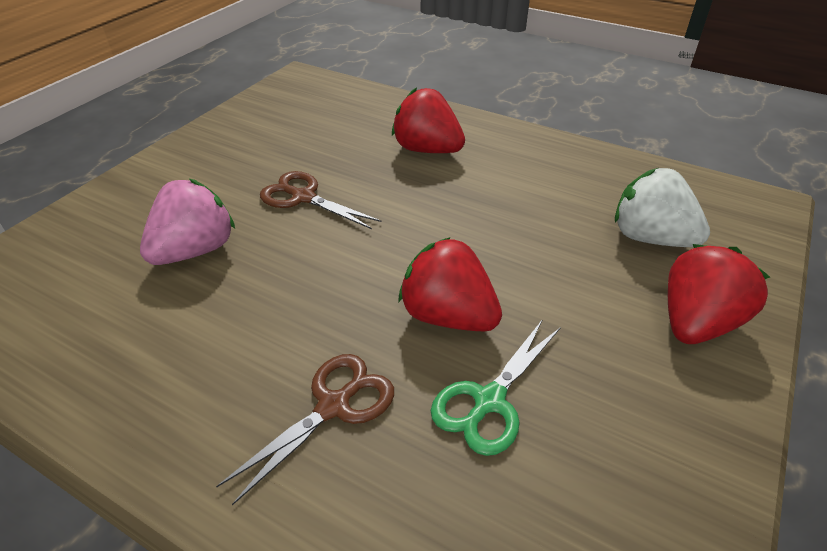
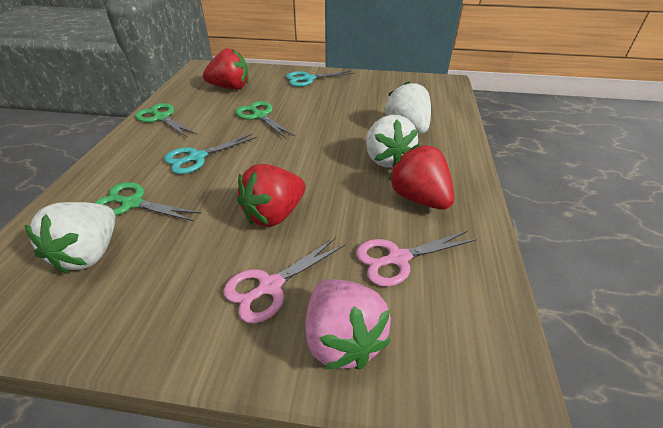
brown scissors: 2 -> 0
green scissors: 1 -> 3
pink scissors: 0 -> 2
turquoise scissors: 0 -> 2
white strawberry: 1 -> 3

